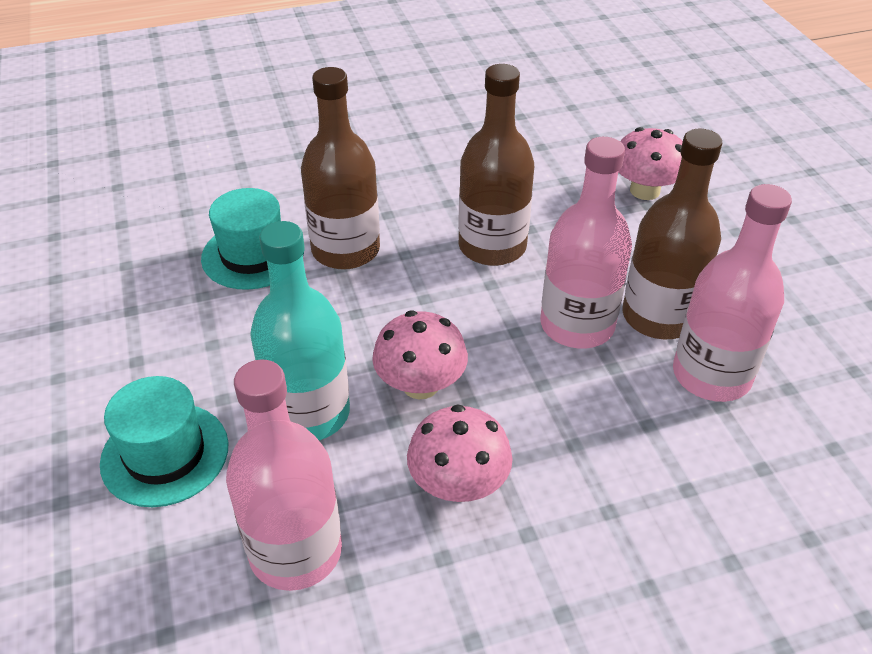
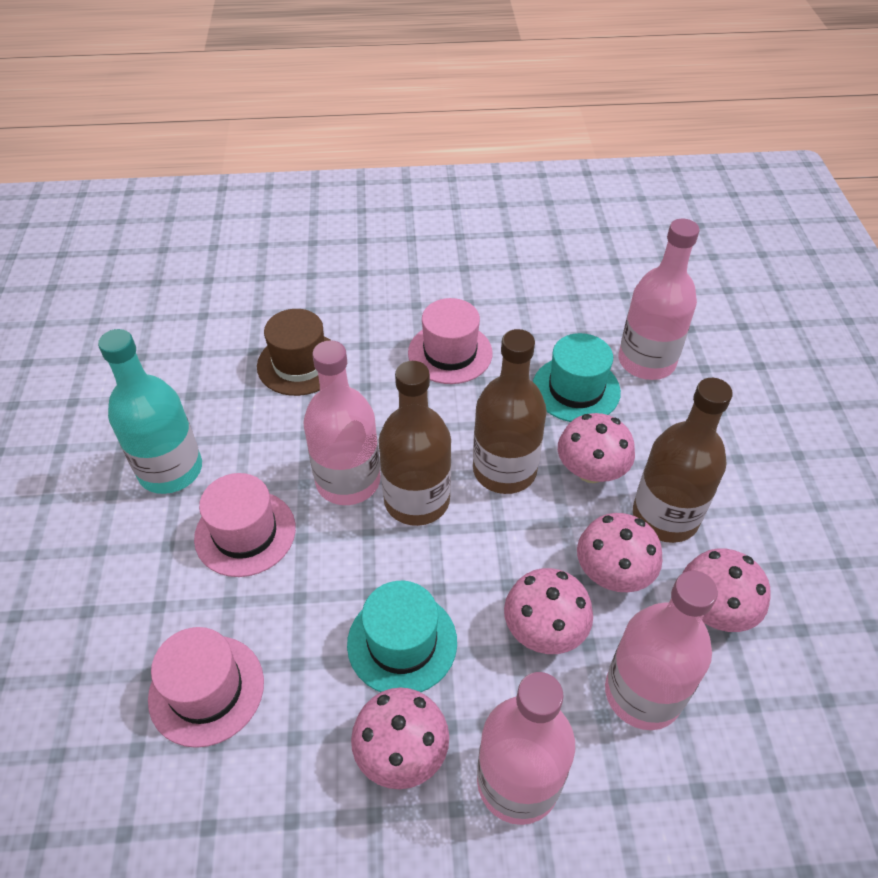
brown hat: 0 -> 1
pink bottle: 3 -> 4
pink hat: 0 -> 3
pink mushroom: 3 -> 5

